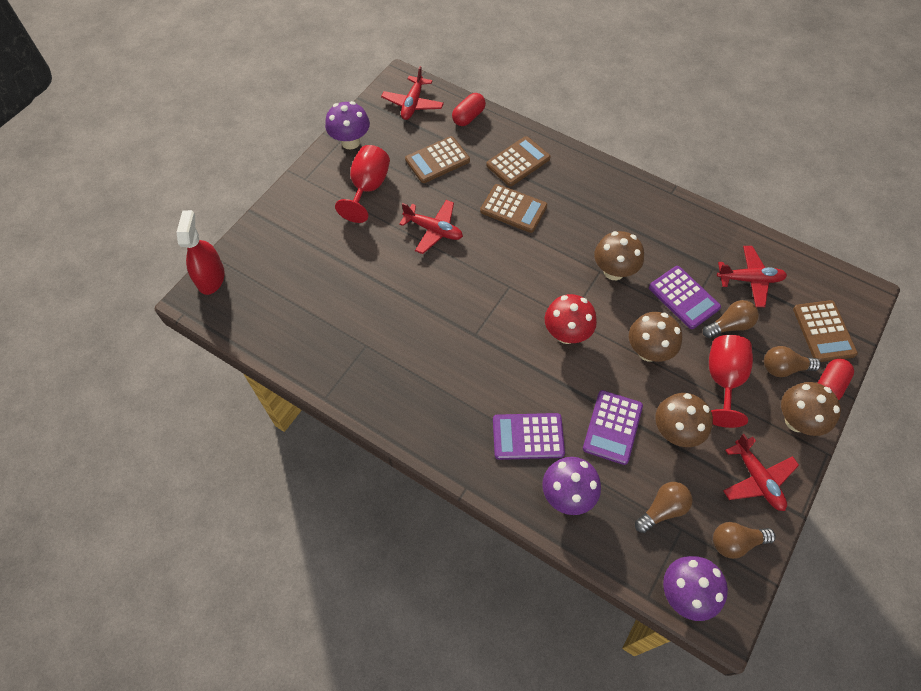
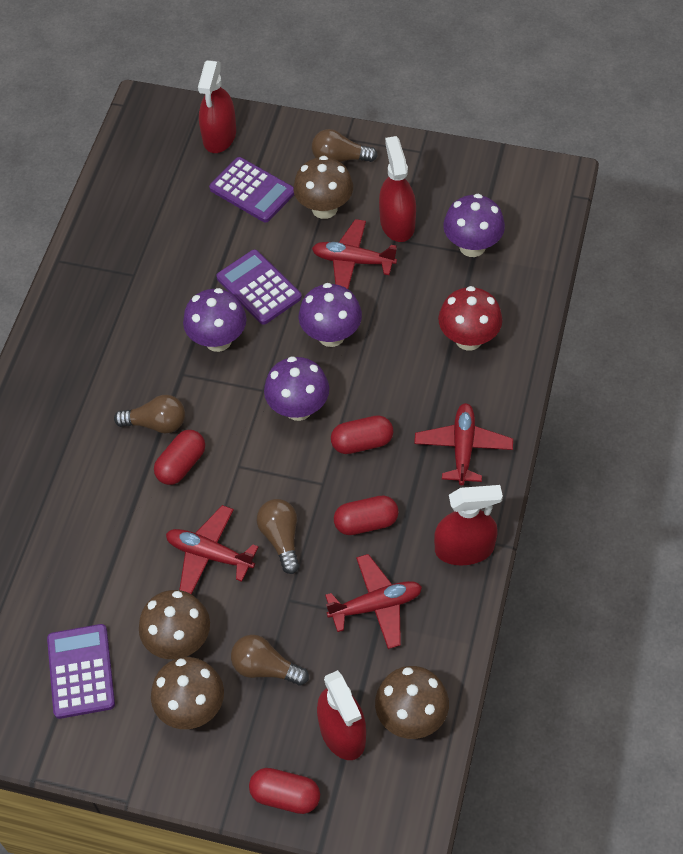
brown calculator: 4 -> 0
purple mushroom: 3 -> 4
red capsule: 2 -> 4
red goblet: 2 -> 0
red spray bottle: 1 -> 4

